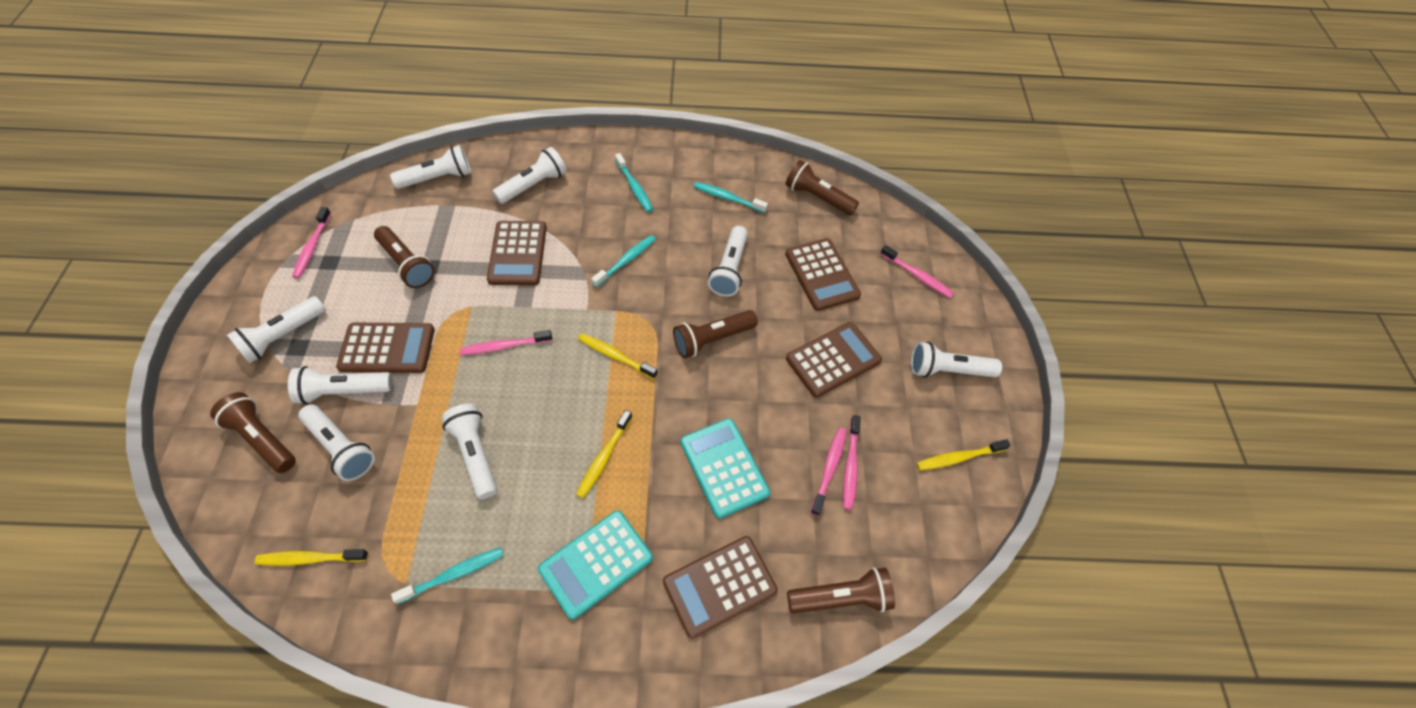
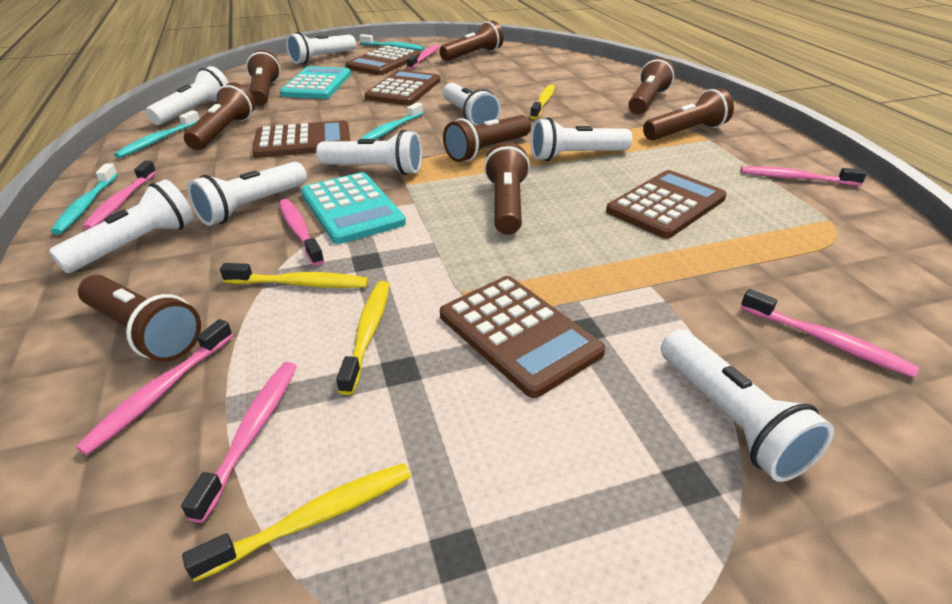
brown flashlight: 5 -> 8
pink toothbrush: 5 -> 7

